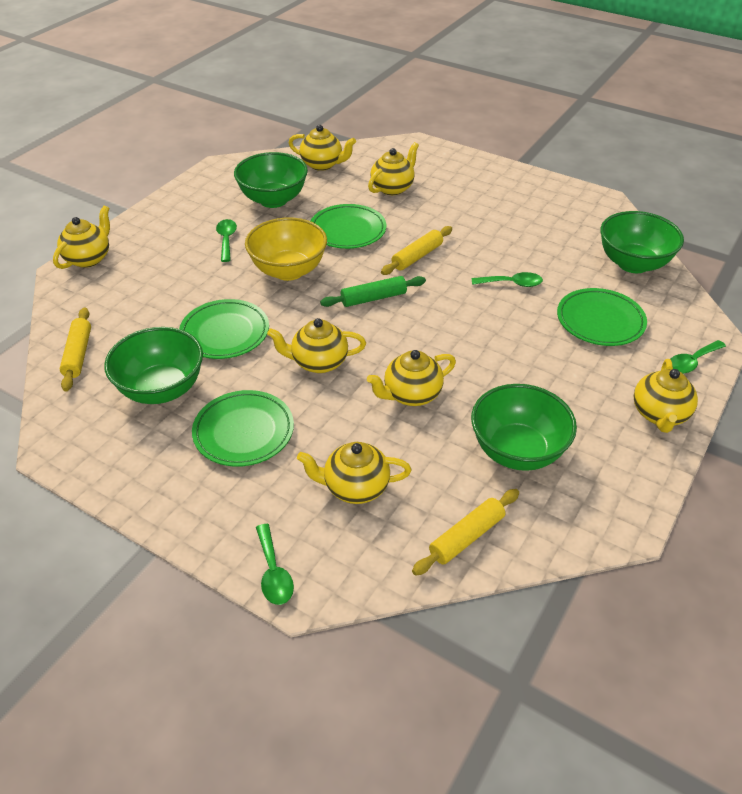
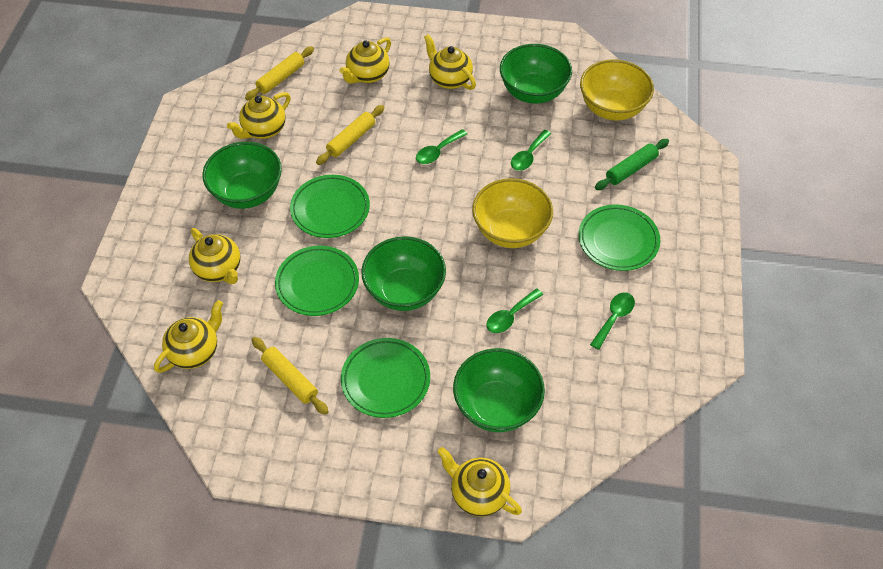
yellow bowl: 1 -> 2
yellow teapot: 7 -> 6

